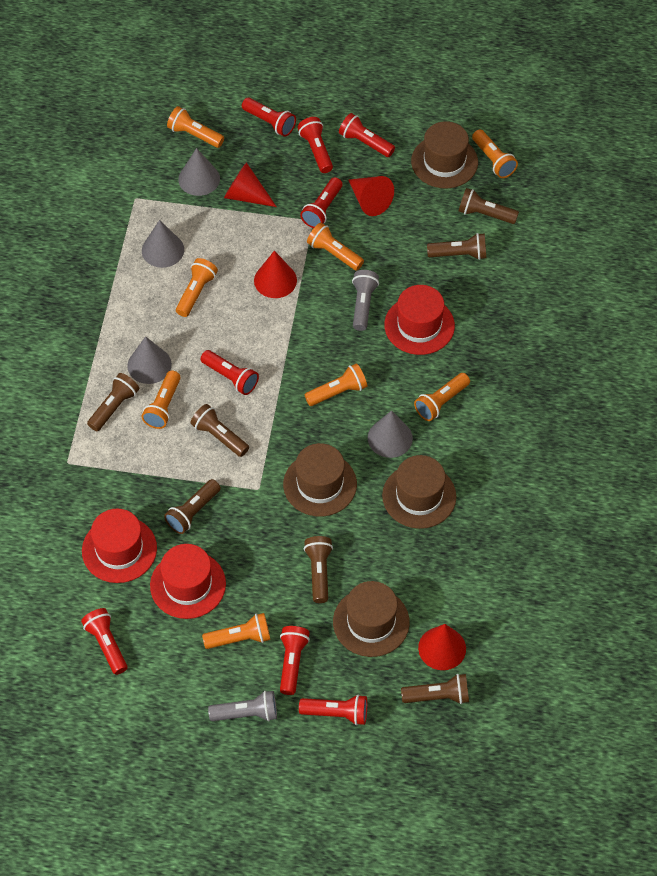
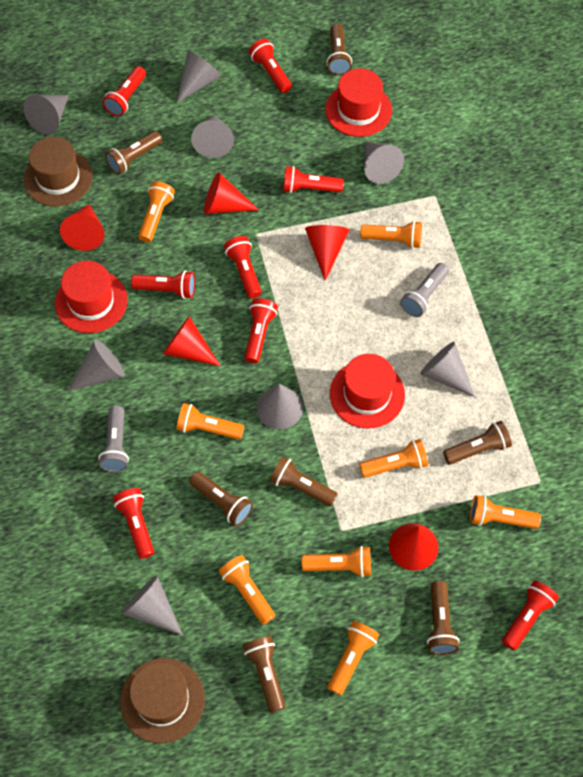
brown hat: 4 -> 2
grey cone: 4 -> 8
red cone: 4 -> 5

